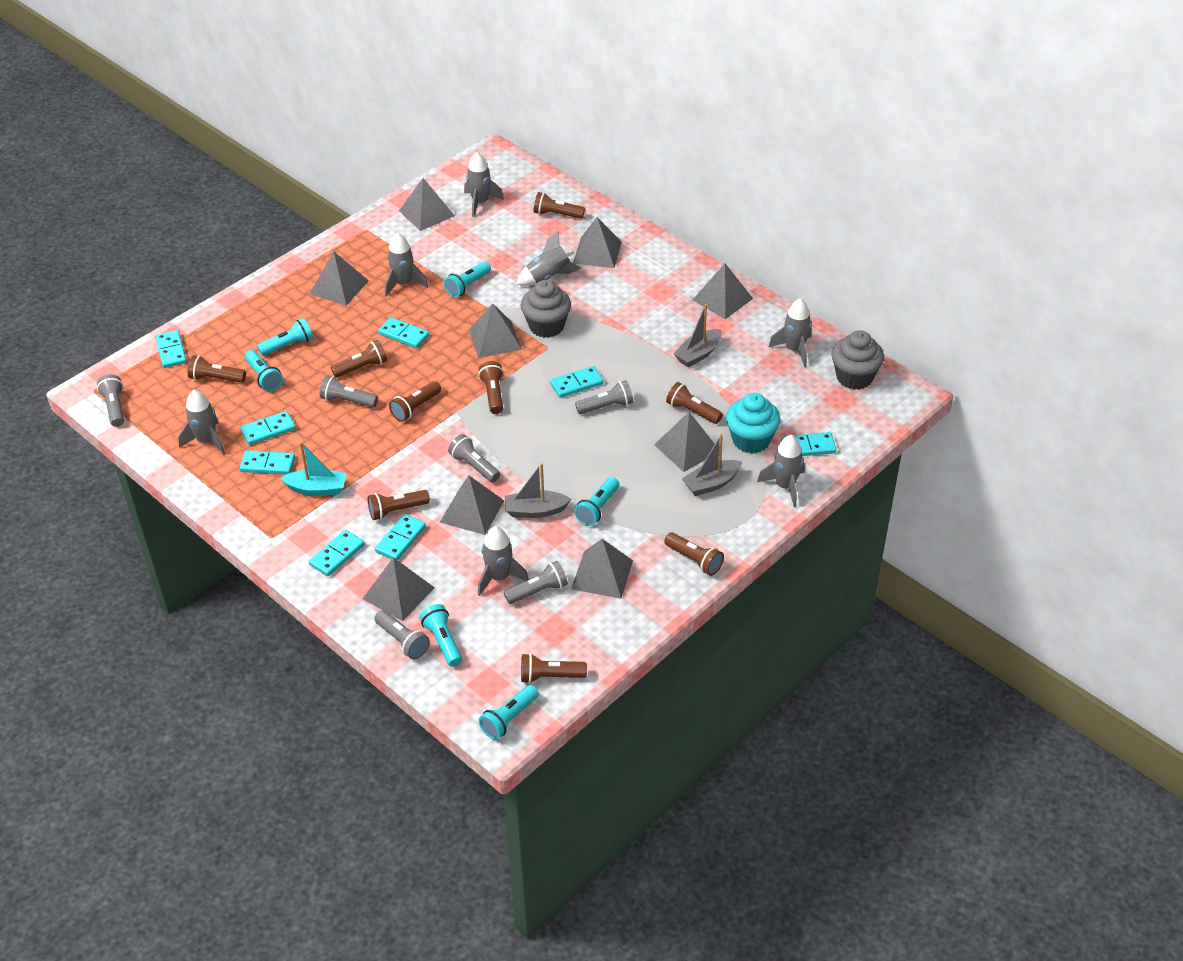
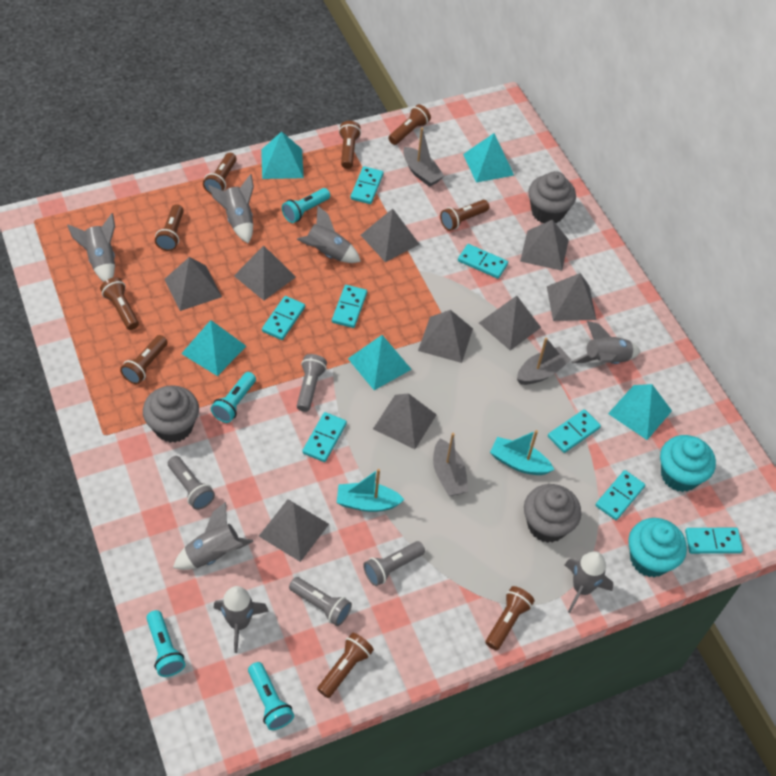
grey cupcake: 2 -> 3
grey flashlight: 6 -> 4
turquoise boat: 1 -> 2
turquoise cupcake: 1 -> 2
turquoise flashlight: 6 -> 4
turquoise pyramid: 0 -> 5

